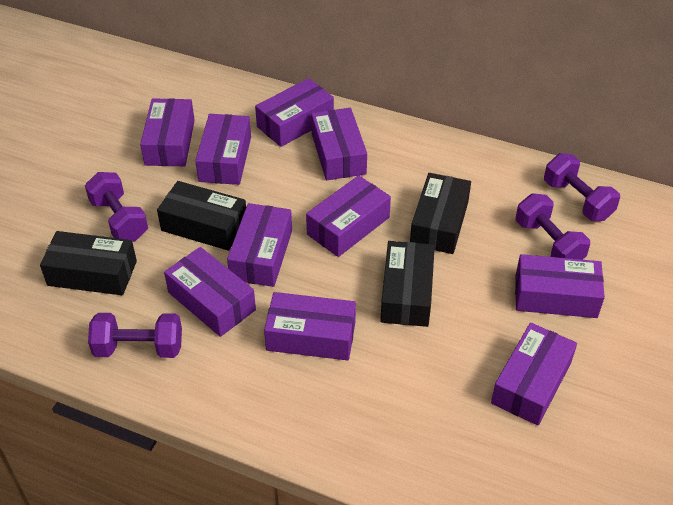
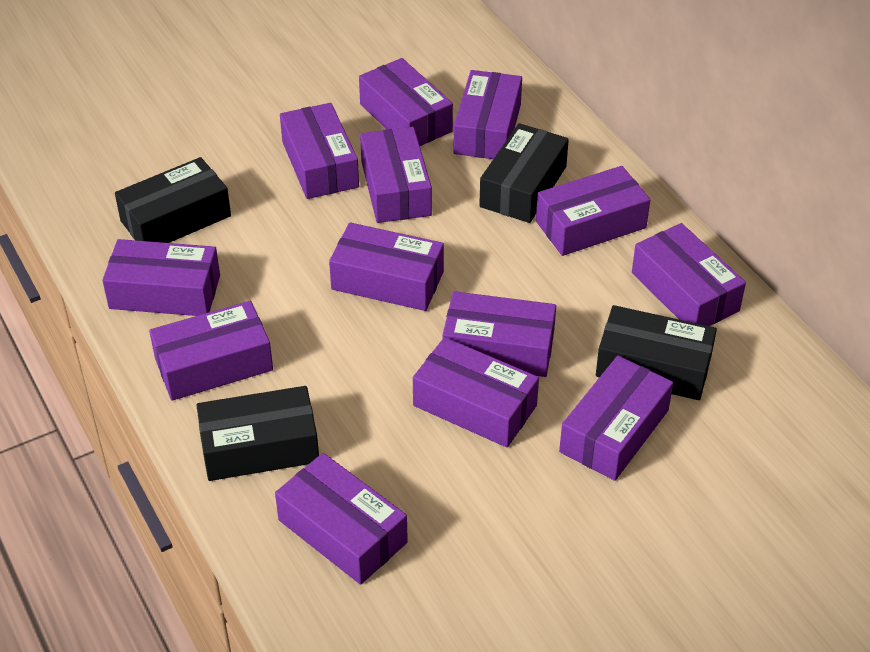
purple box: 10 -> 13
purple dumbbell: 4 -> 0

